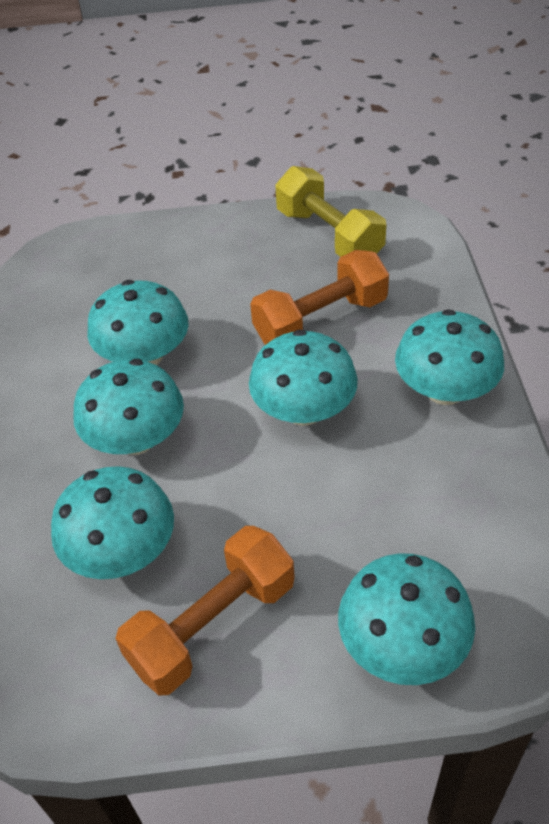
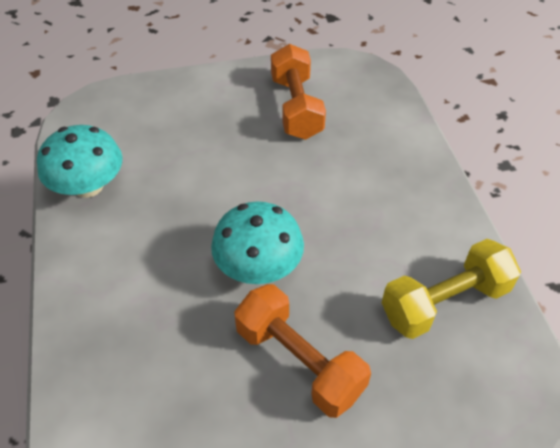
turquoise mushroom: 6 -> 2

